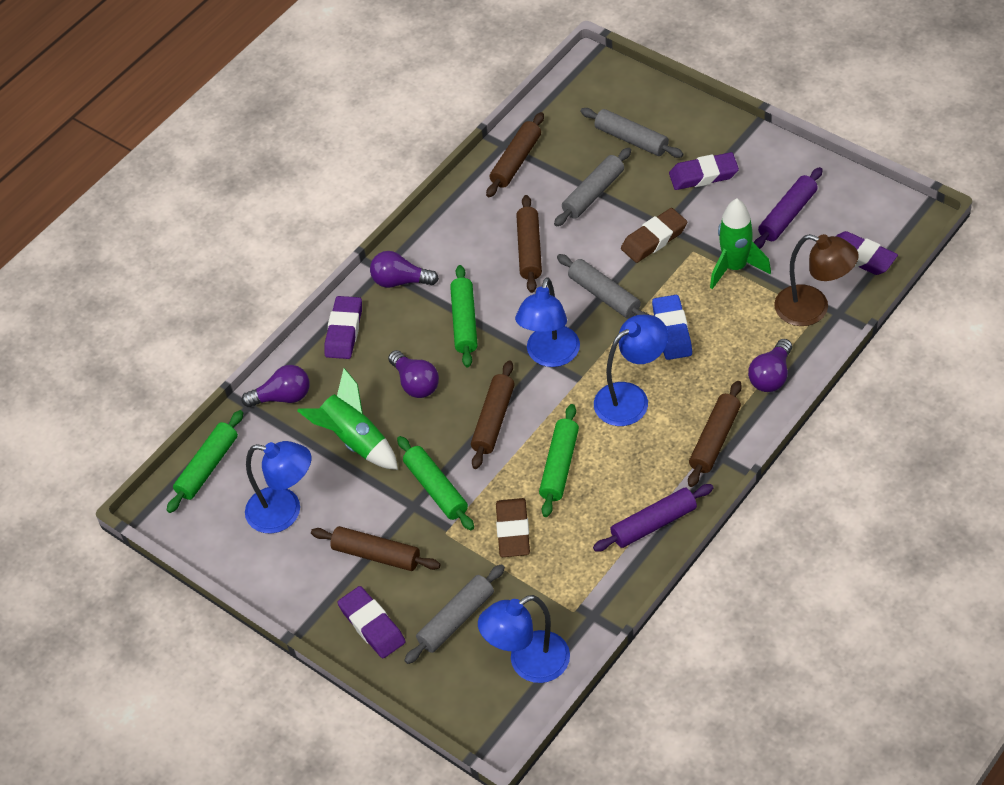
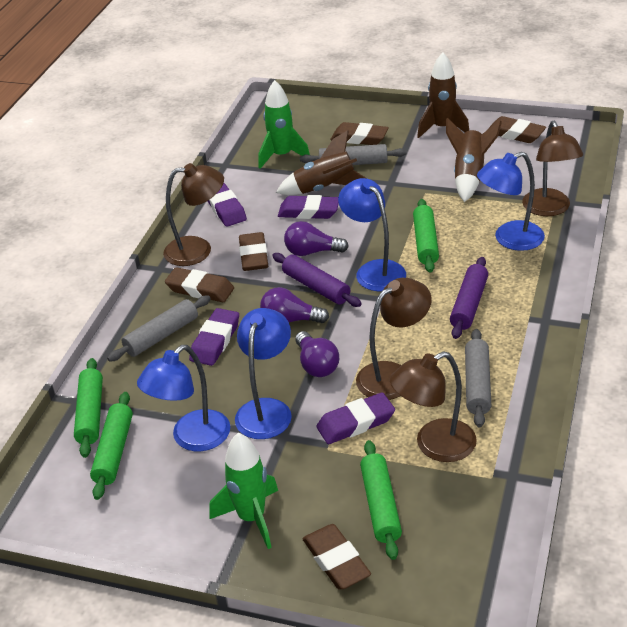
blue eraser: 1 -> 0
brown eraser: 2 -> 5
brown lamp: 1 -> 4
brown rocket: 0 -> 3
brown rolling pin: 5 -> 0
grey rolling pin: 4 -> 3
purple light bulb: 4 -> 3

